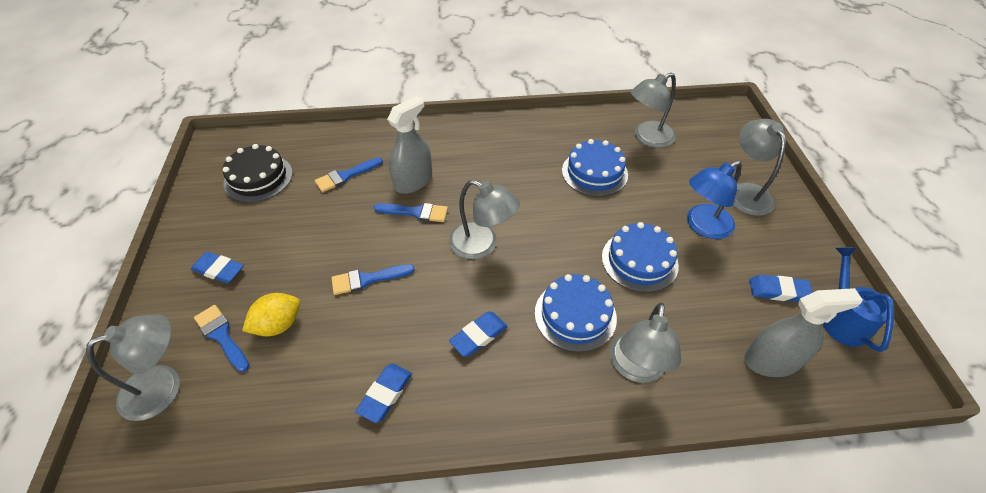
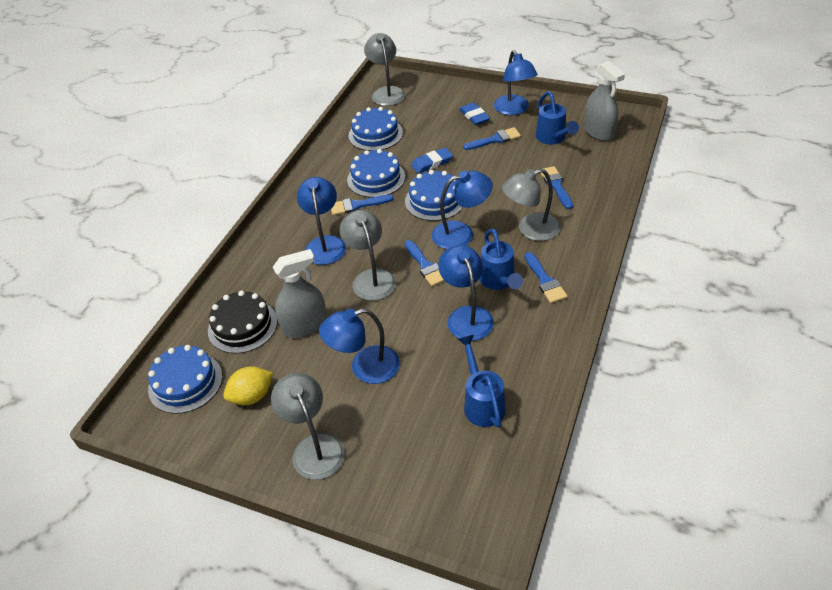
blue brush: 4 -> 5
blue cake: 3 -> 4
blue eraser: 4 -> 2
blue lamp: 1 -> 5
blue watering can: 1 -> 3
grey lamp: 5 -> 4

